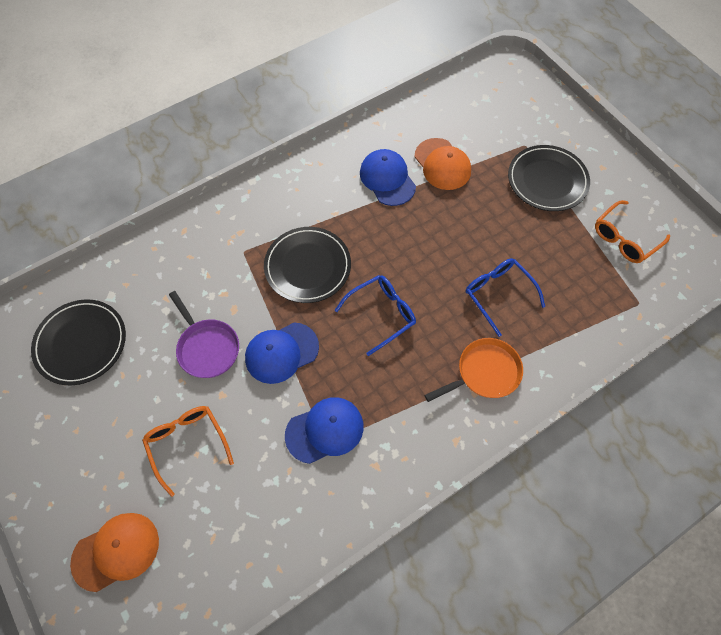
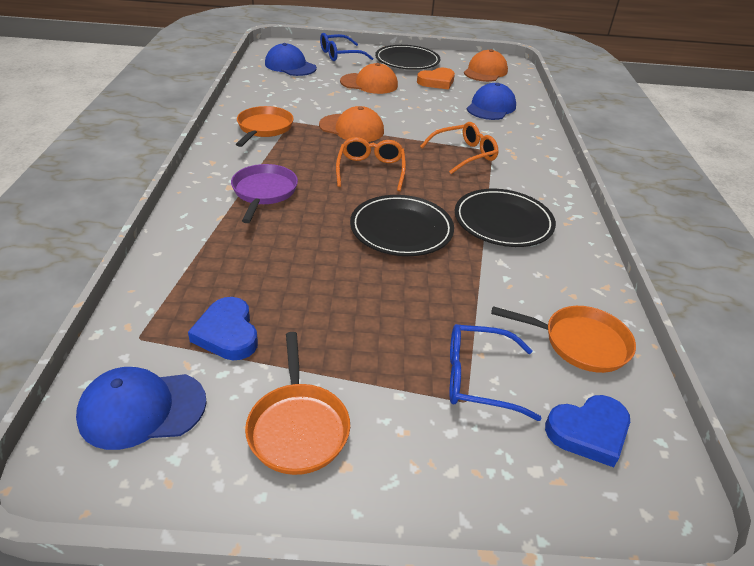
blue heart: 0 -> 2
orange cap: 2 -> 3
orange heart: 0 -> 1
orange pan: 1 -> 3

